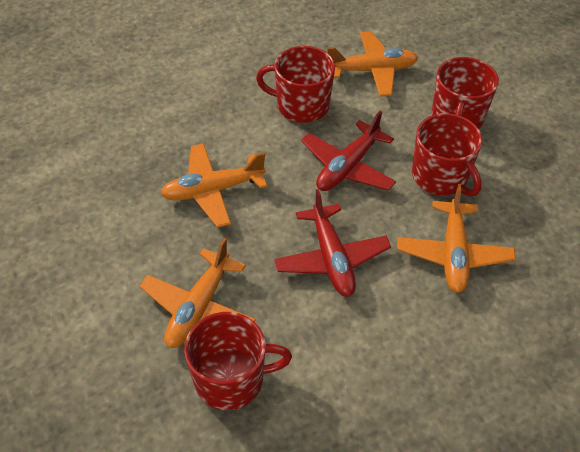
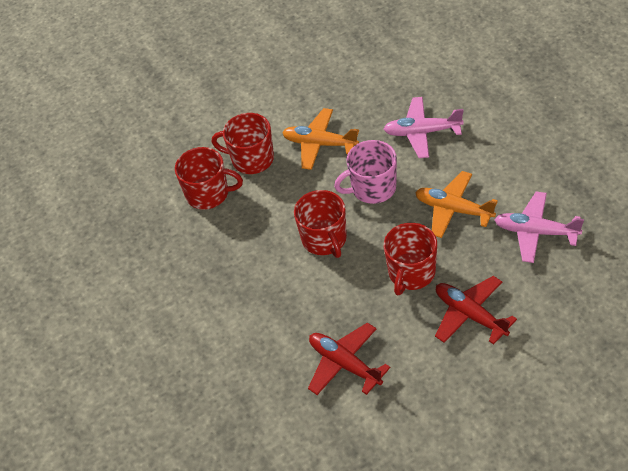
orange plane: 4 -> 2
pink mug: 0 -> 1
pink plane: 0 -> 2

